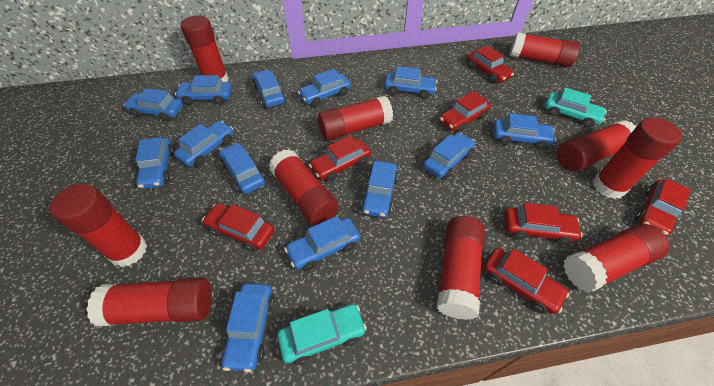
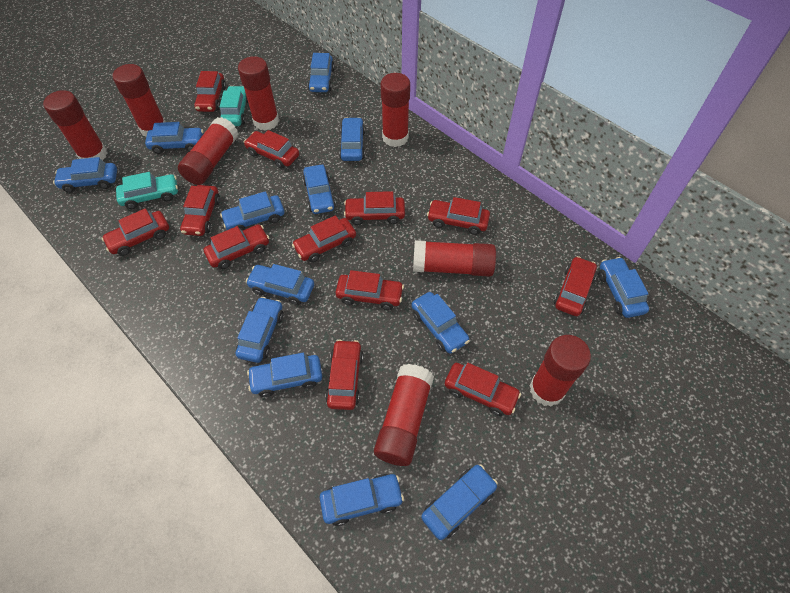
red car: 7 -> 12
red glue stick: 10 -> 8

